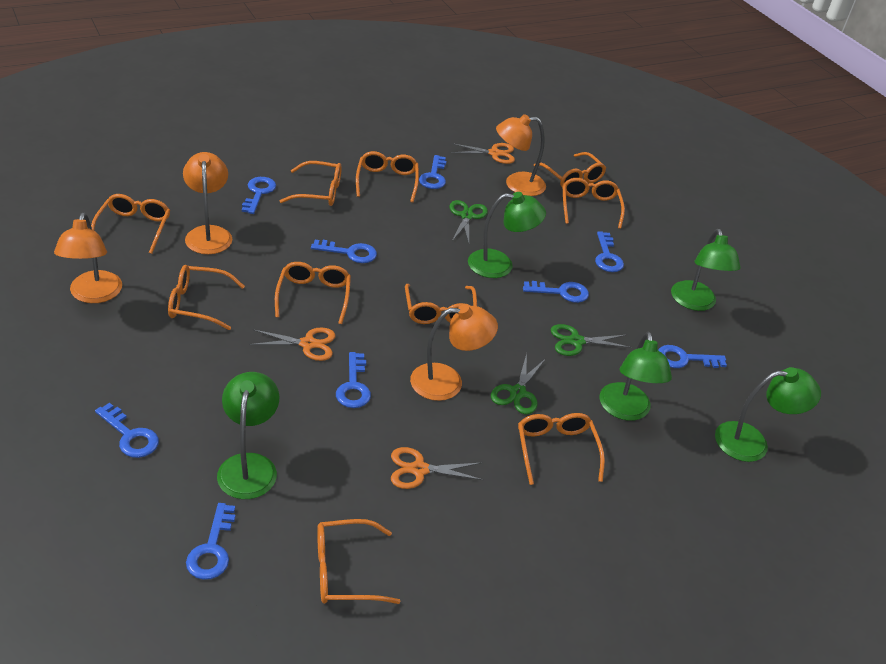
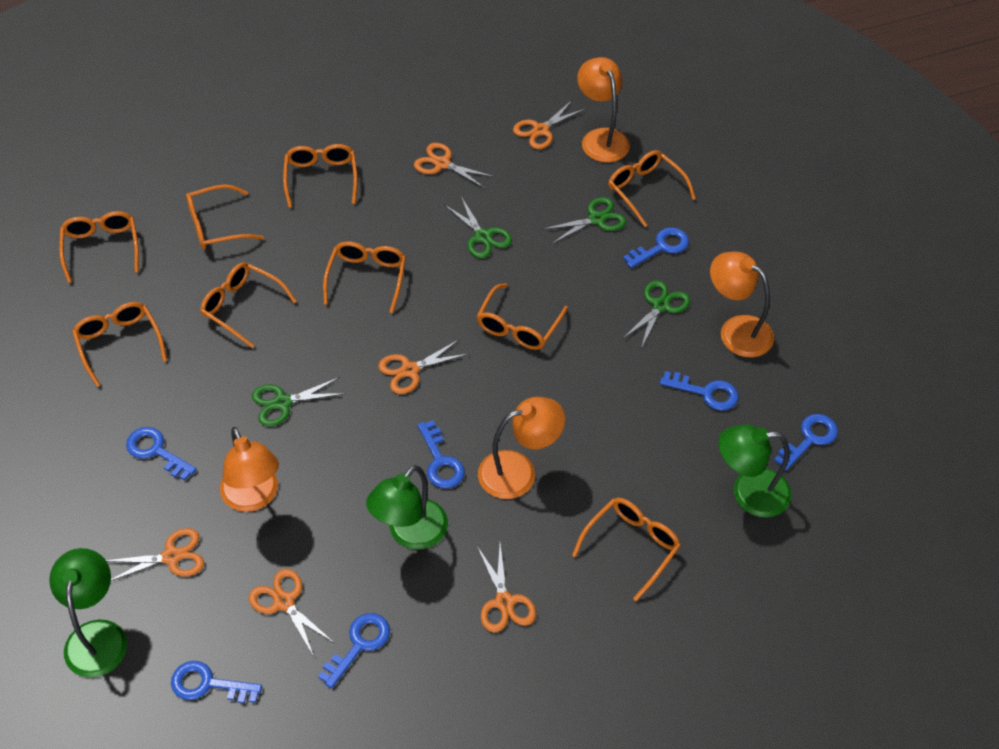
blue key: 9 -> 7
green lamp: 5 -> 3
green scissors: 3 -> 4
orange glasses: 10 -> 9
orange scissors: 3 -> 6

